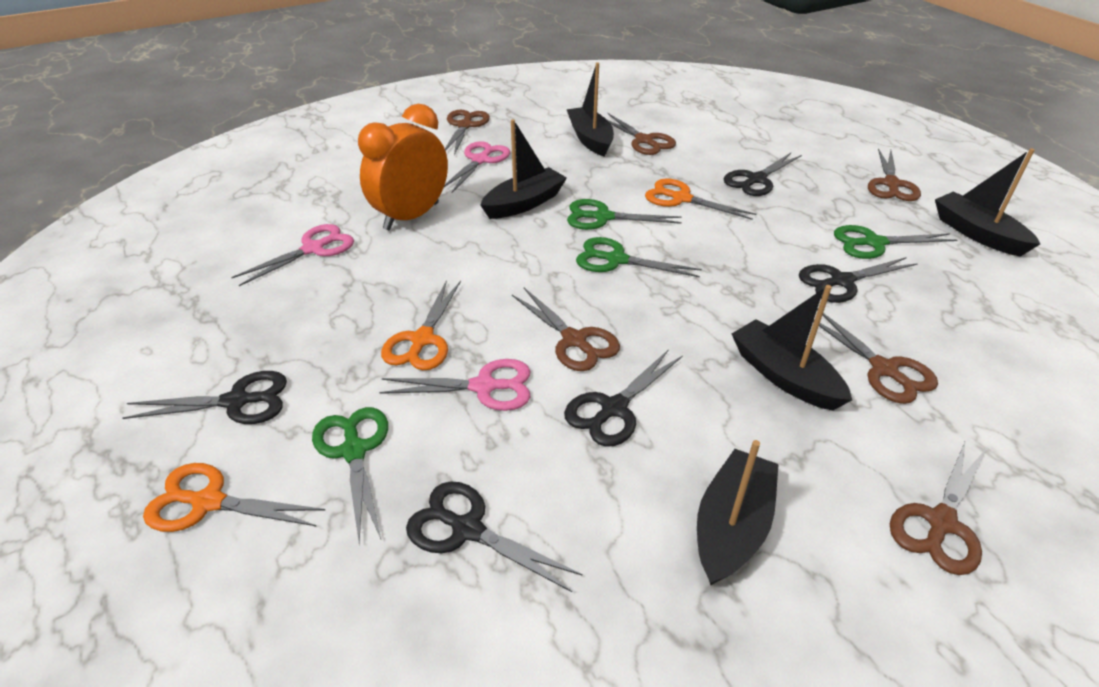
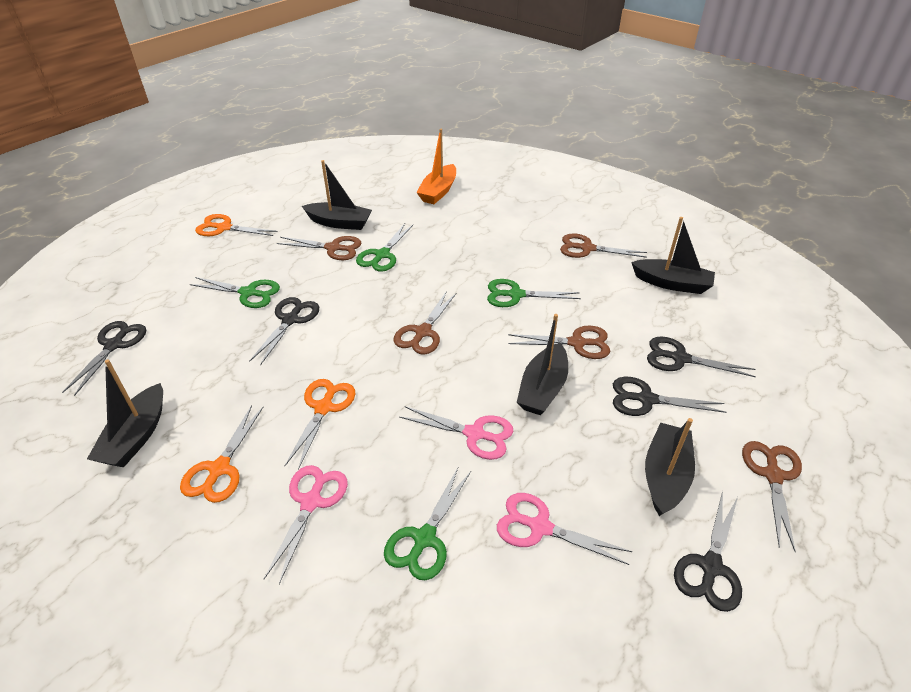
brown scissors: 6 -> 5
orange boat: 0 -> 1
orange clock: 1 -> 0

